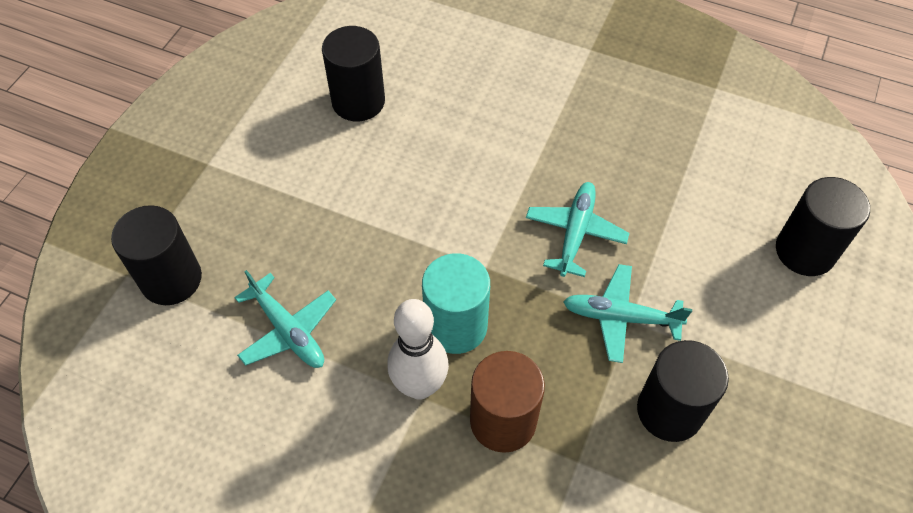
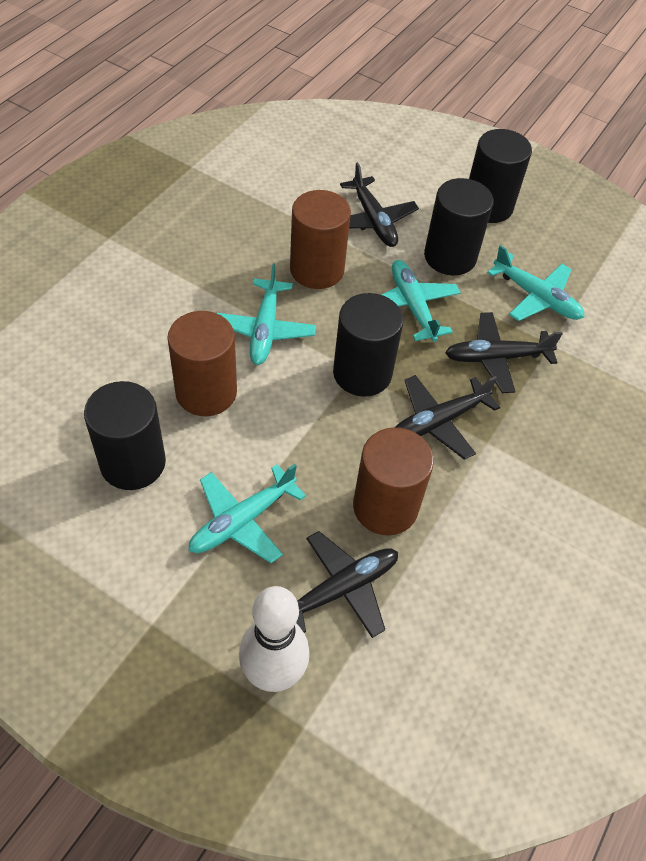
black plane: 0 -> 4
brown cylinder: 1 -> 3
turquoise cylinder: 1 -> 0
turquoise plane: 3 -> 4

